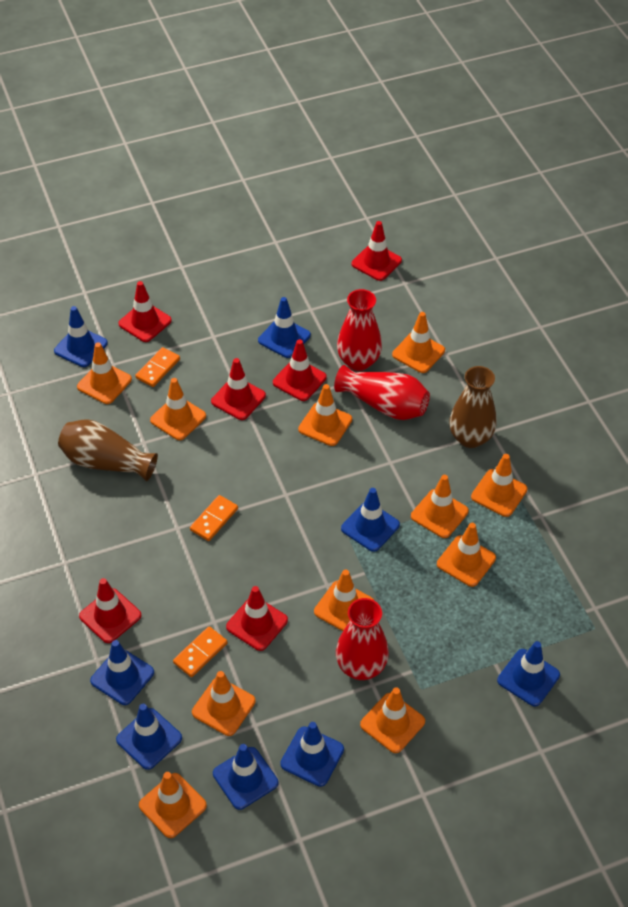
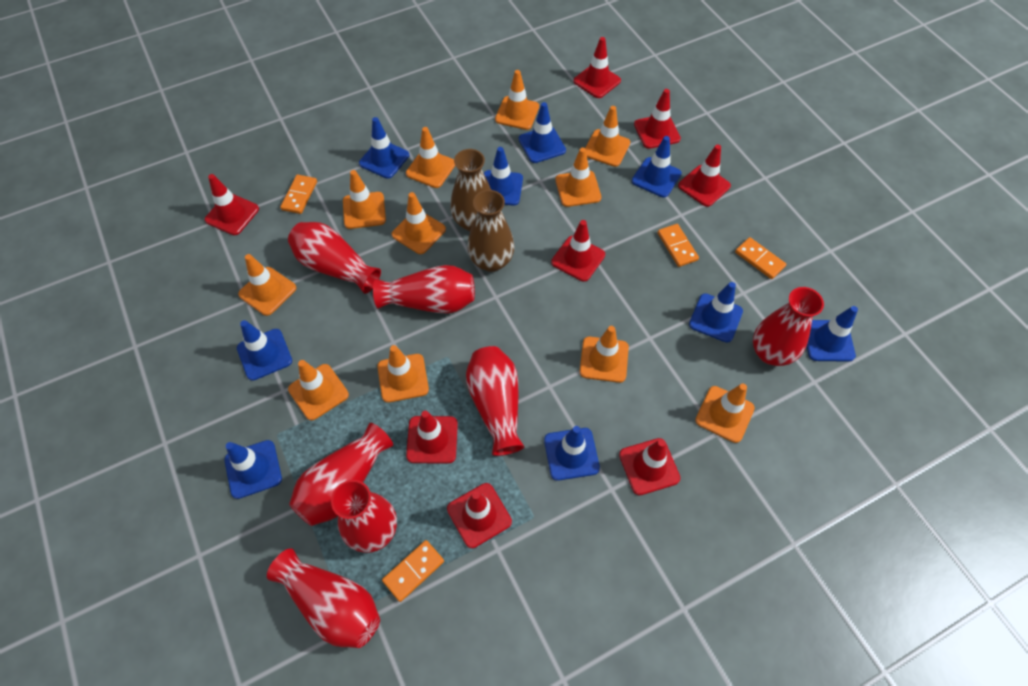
blue traffic cone: 8 -> 9
orange domino: 3 -> 4
red traffic cone: 6 -> 8
red vase: 3 -> 7

